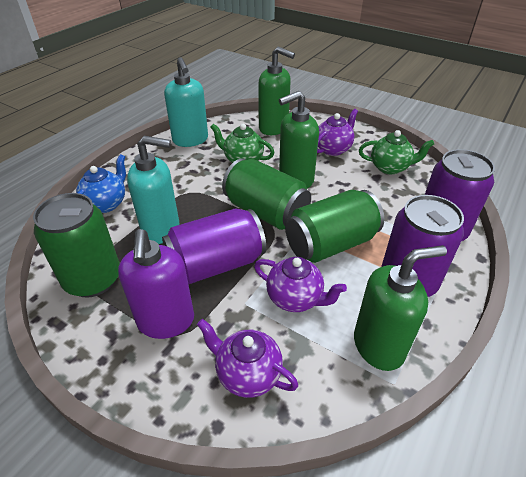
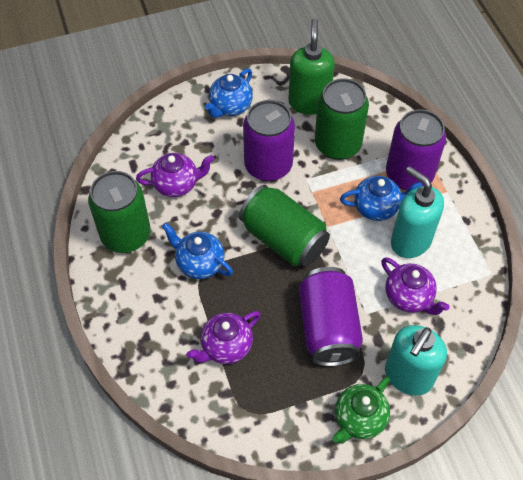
blue teapot: 1 -> 3
green soap dispenser: 3 -> 1
green teapot: 2 -> 1
purple soap dispenser: 1 -> 0

